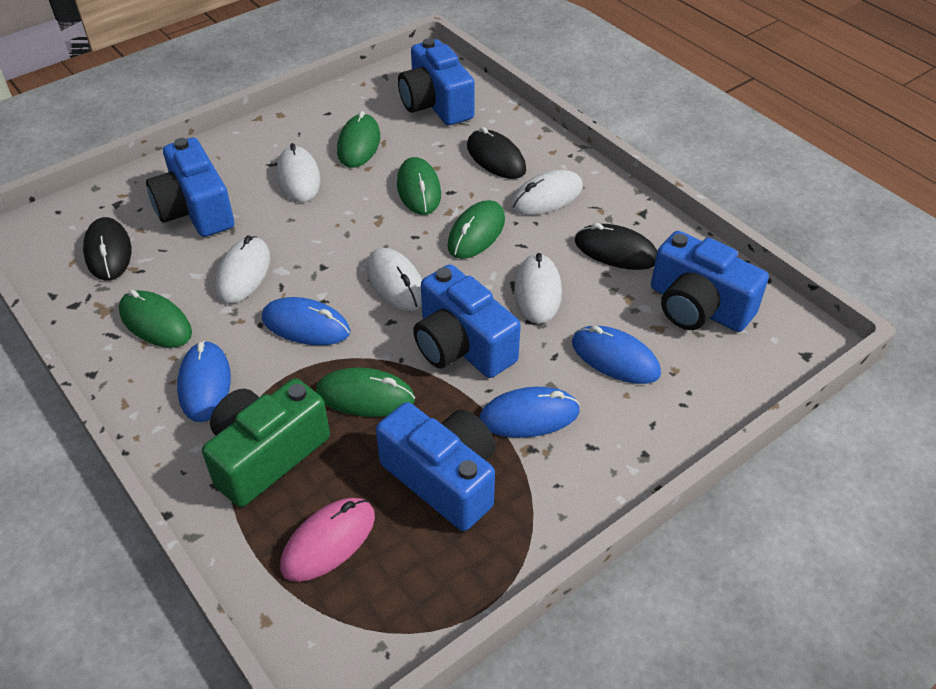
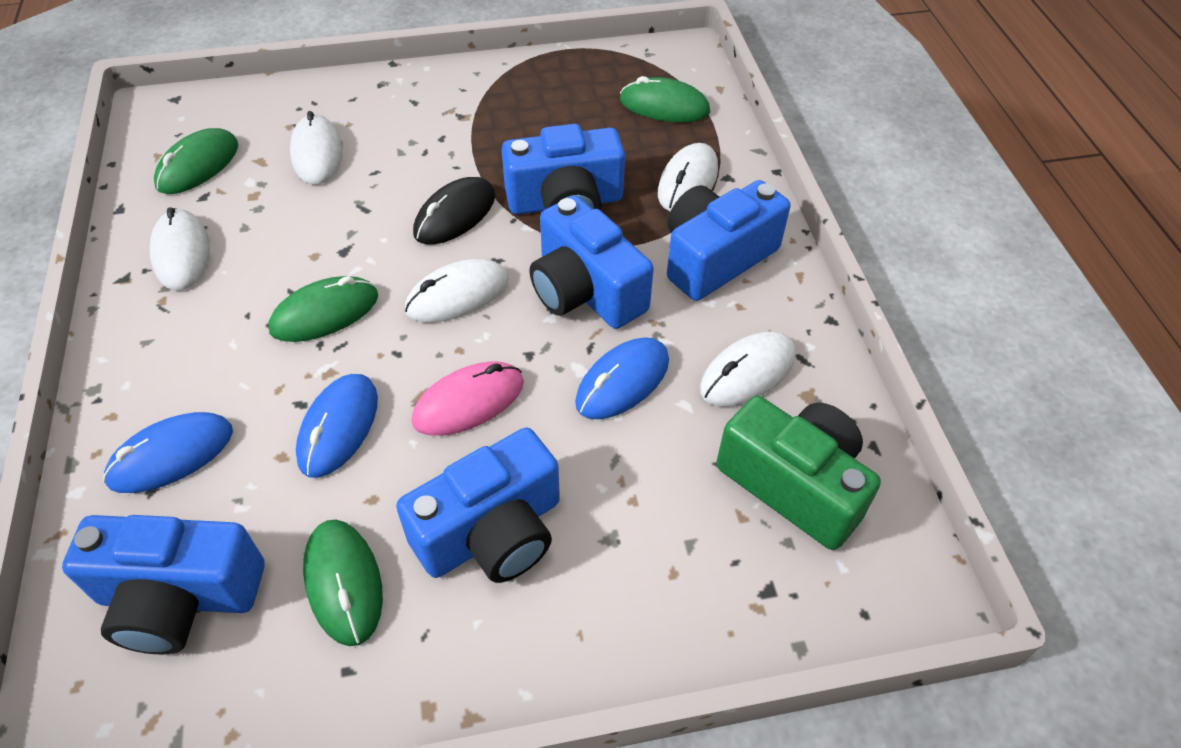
black mouse: 3 -> 1
blue mouse: 4 -> 3
green mouse: 5 -> 4

